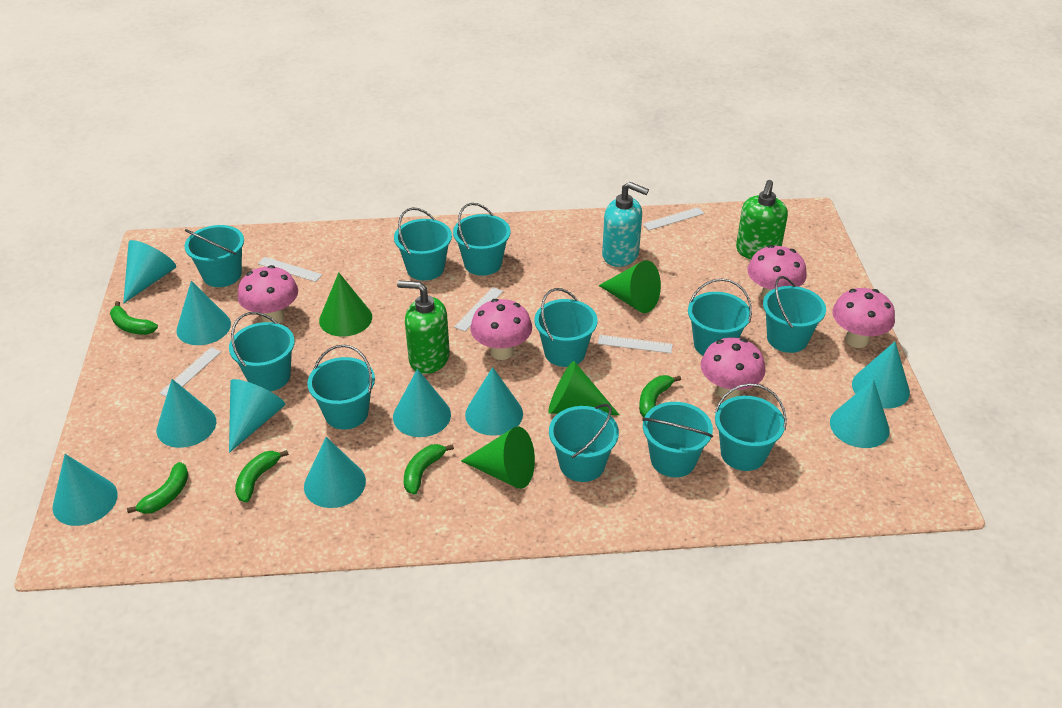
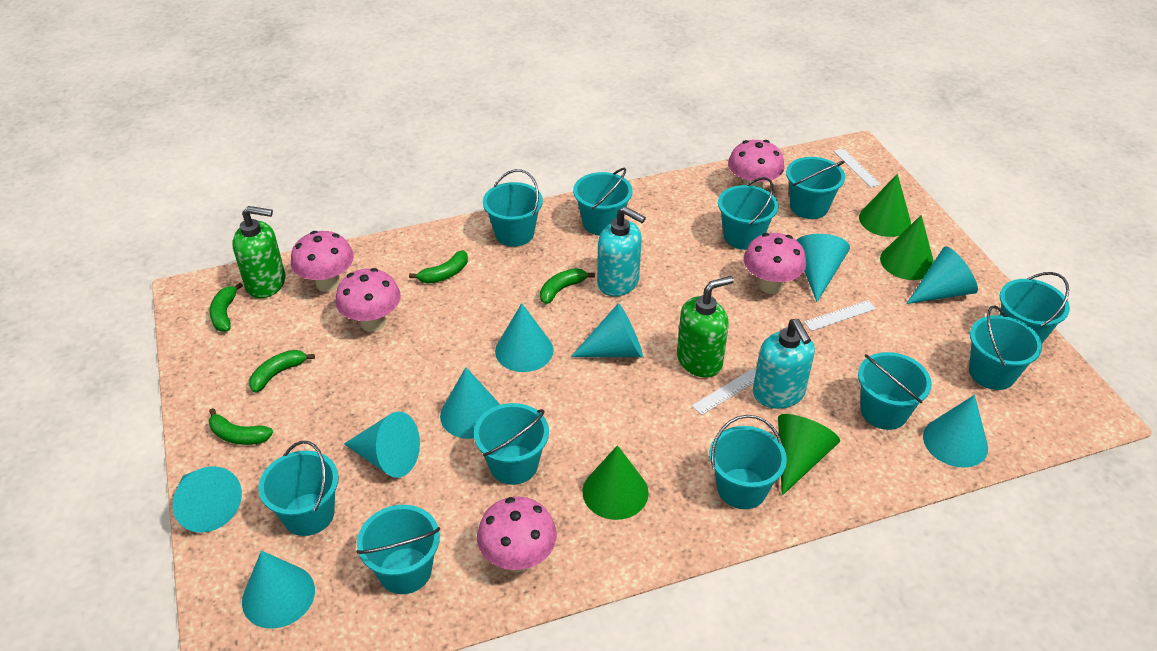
turquoise cone: 10 -> 9
turquoise soap dispenser: 1 -> 2
white ruler: 5 -> 3

